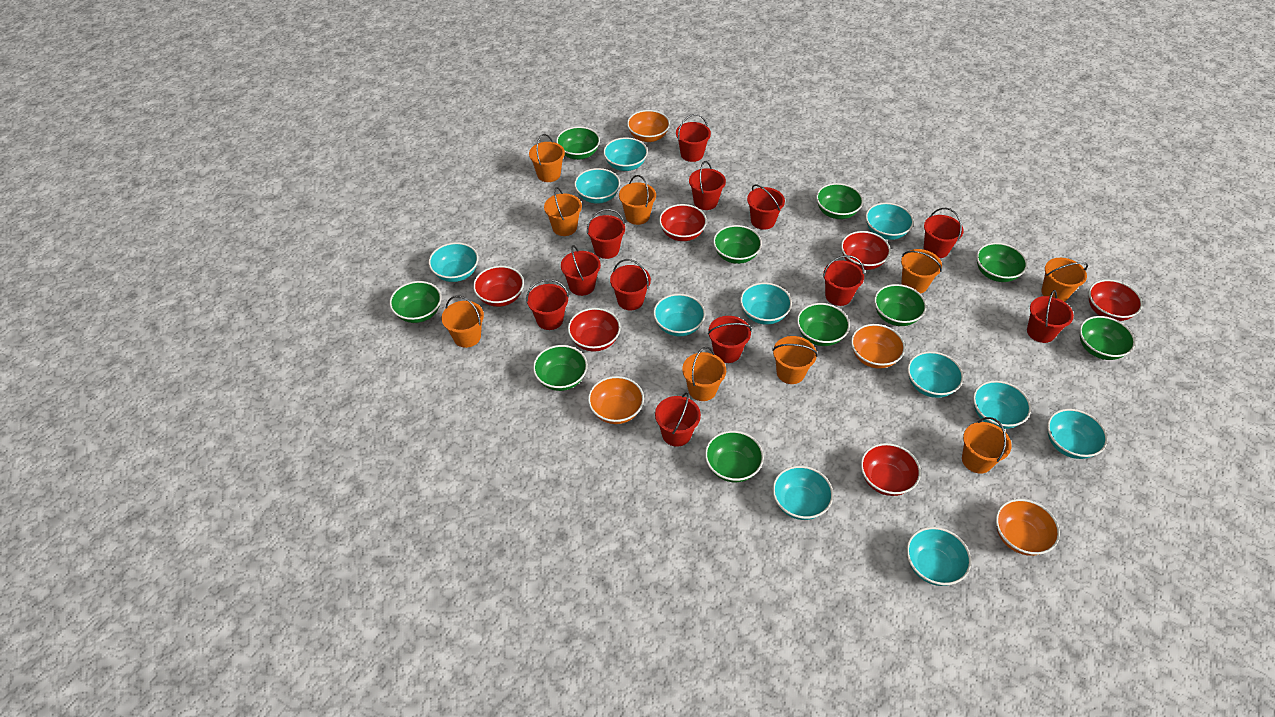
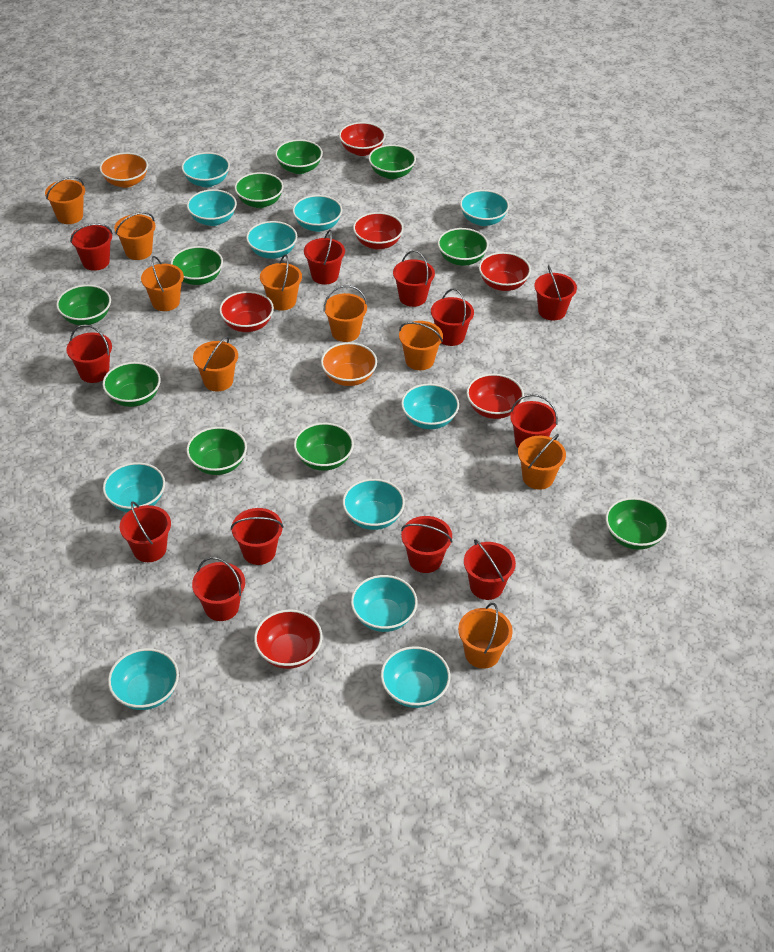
orange bowl: 4 -> 2

